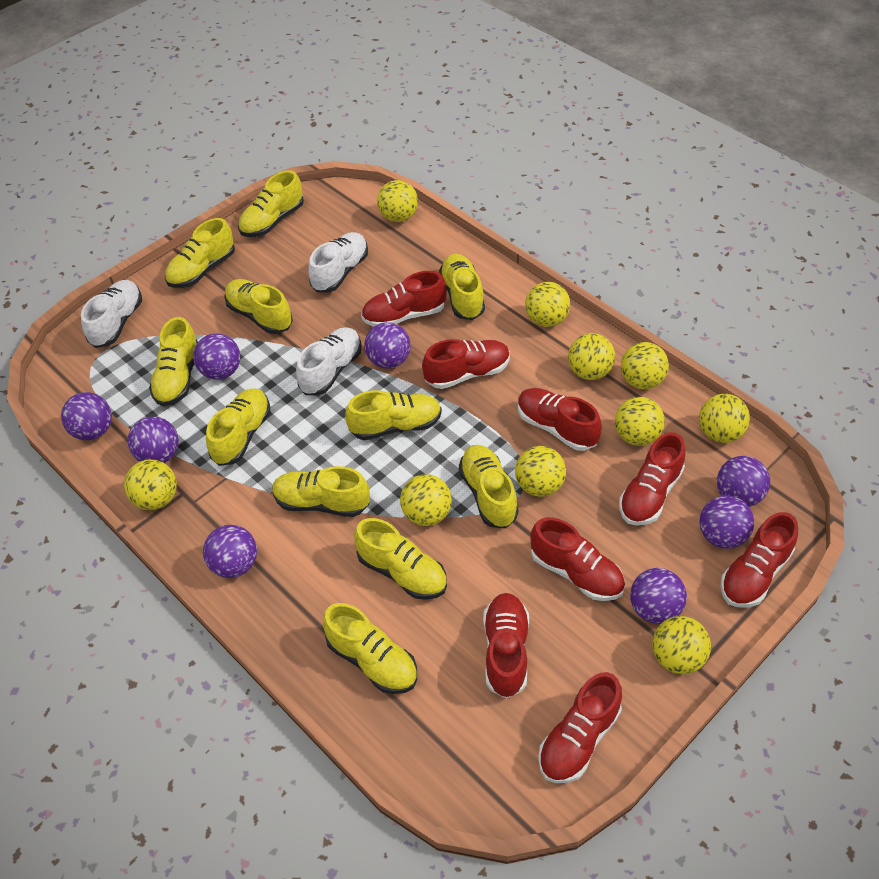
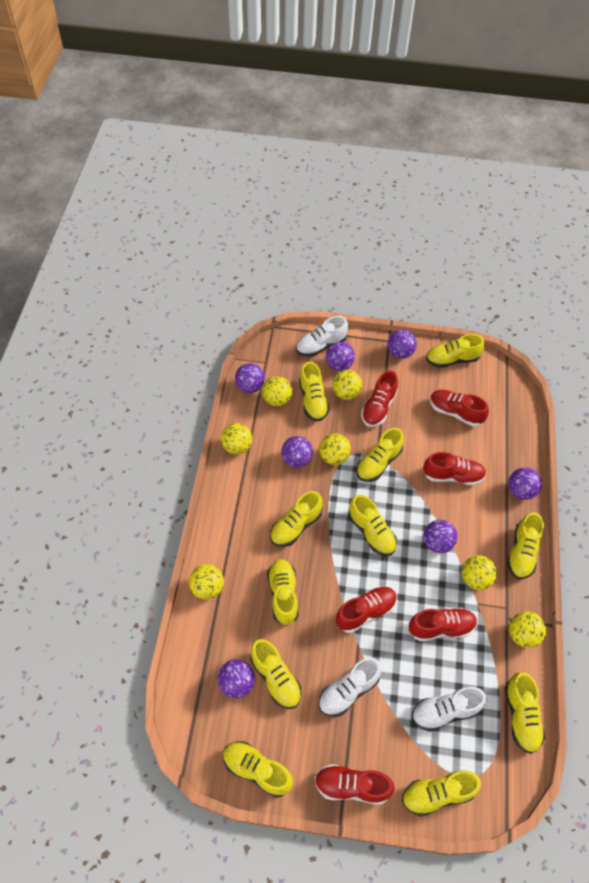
purple ball: 8 -> 7
red shoe: 8 -> 6
yellow ball: 10 -> 7

